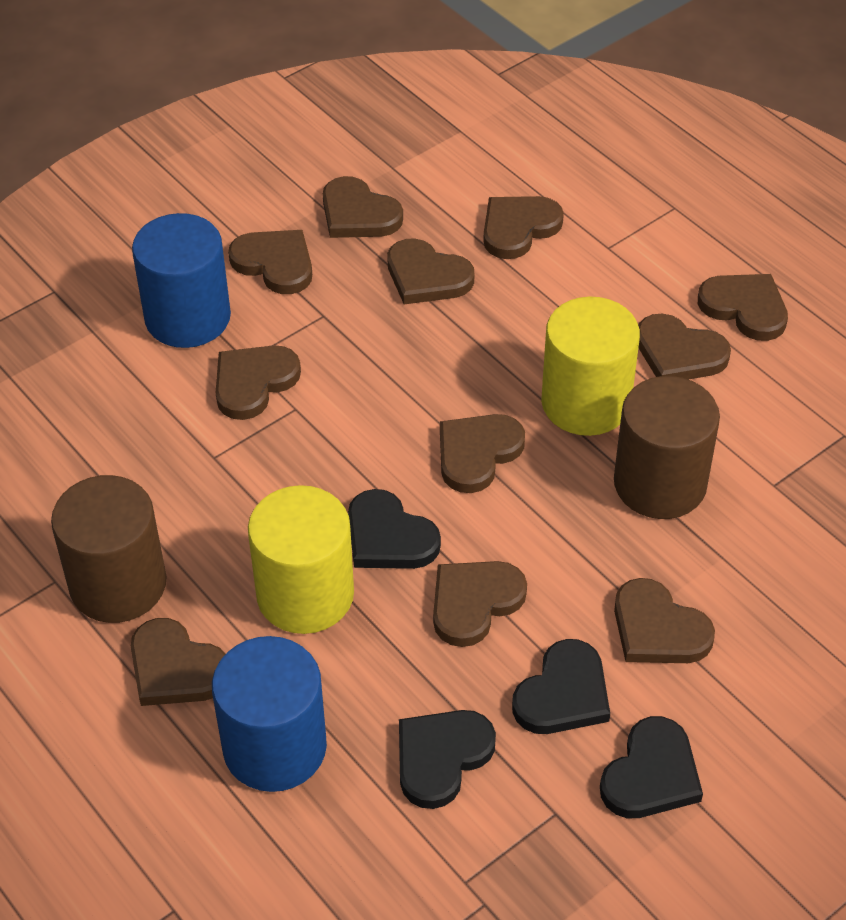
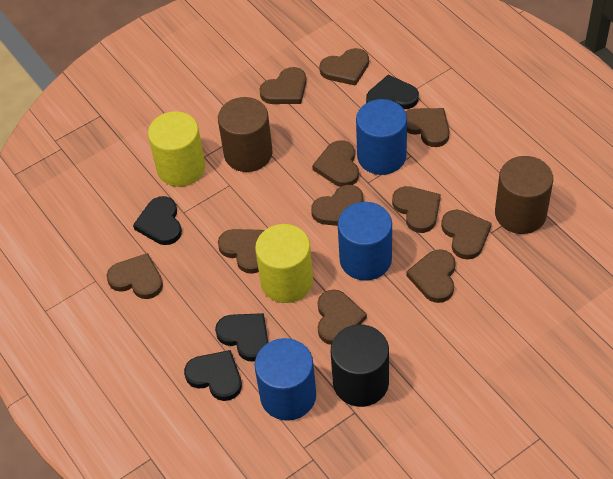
black cylinder: 0 -> 1
blue cylinder: 2 -> 3

